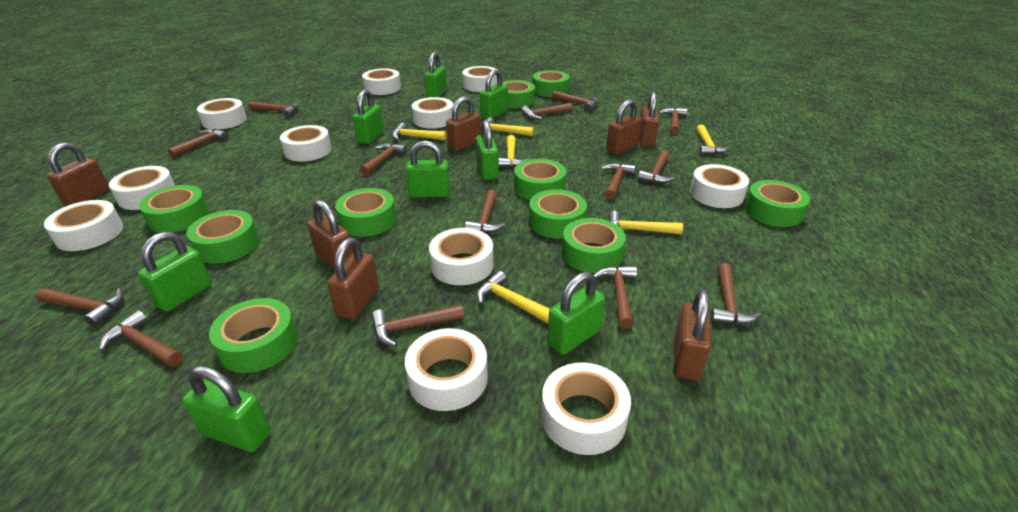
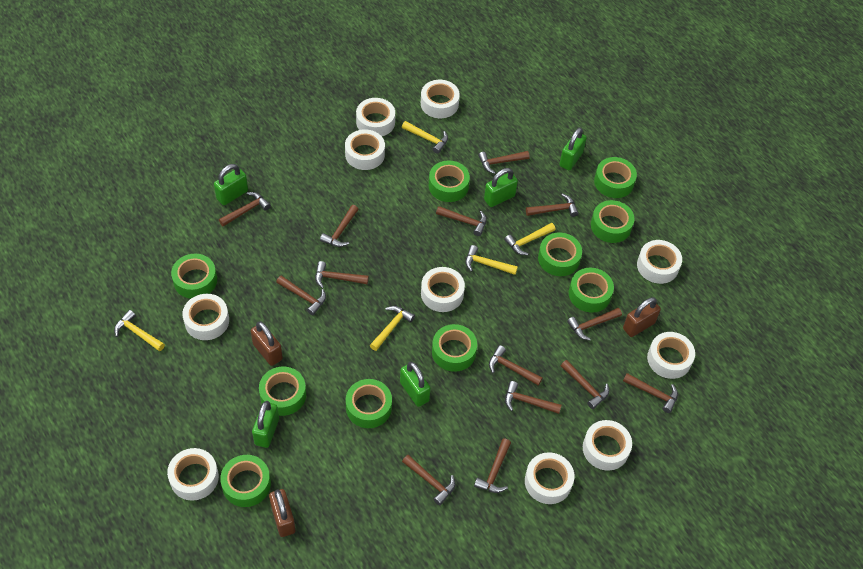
brown padlock: 7 -> 3
green padlock: 8 -> 5
white tape: 11 -> 10
yellow hammer: 6 -> 5

